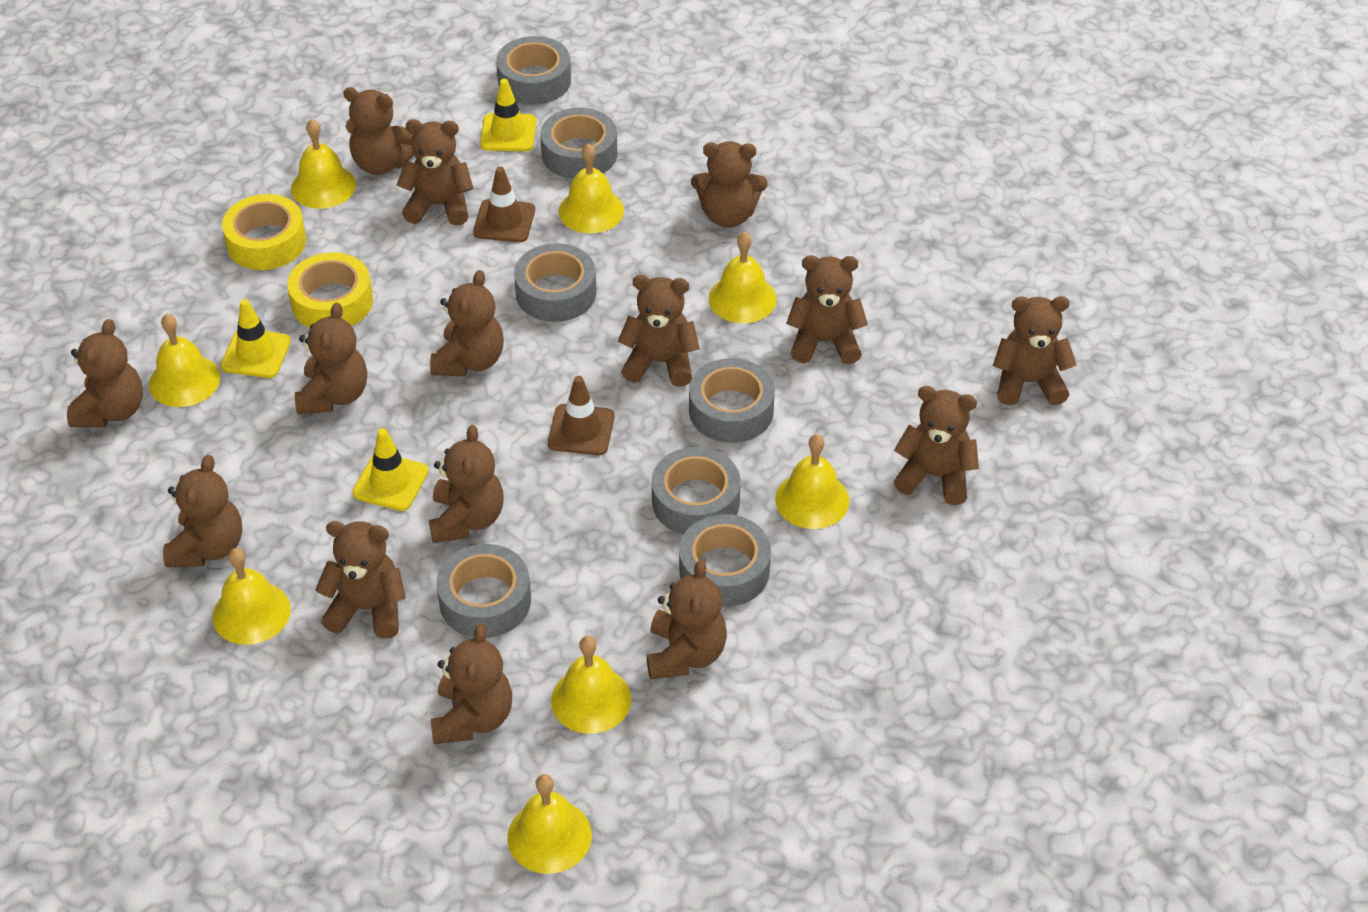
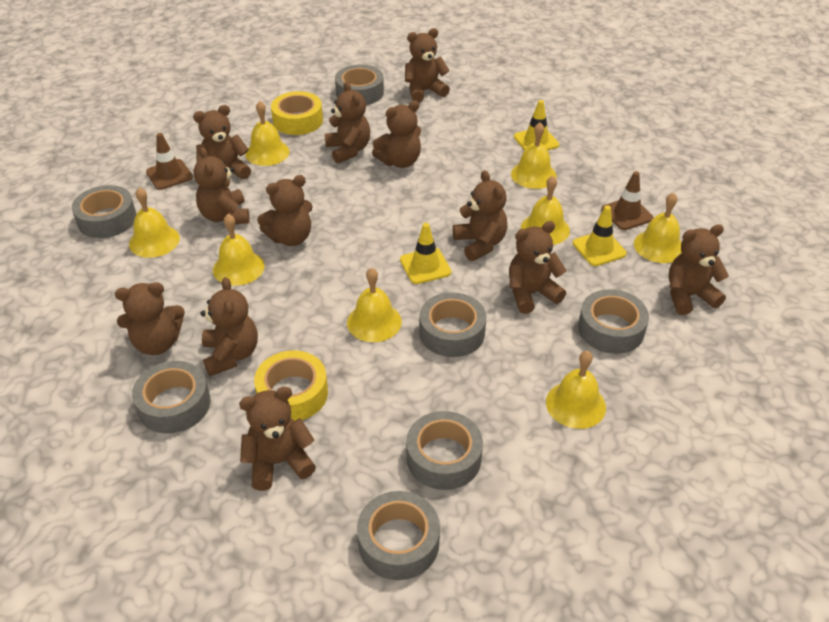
brown teddy bear: 15 -> 12

